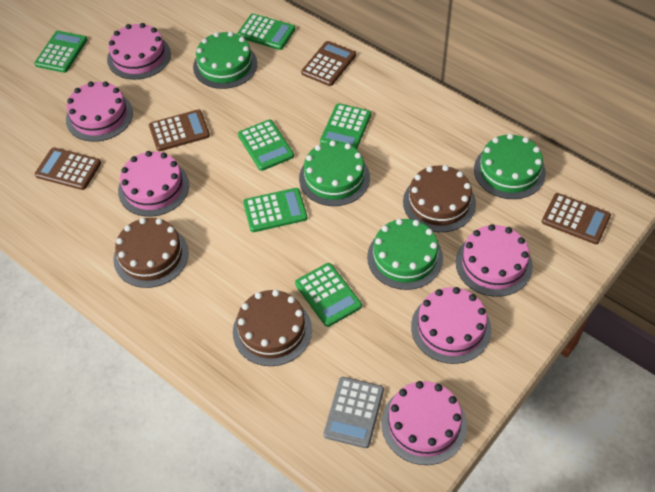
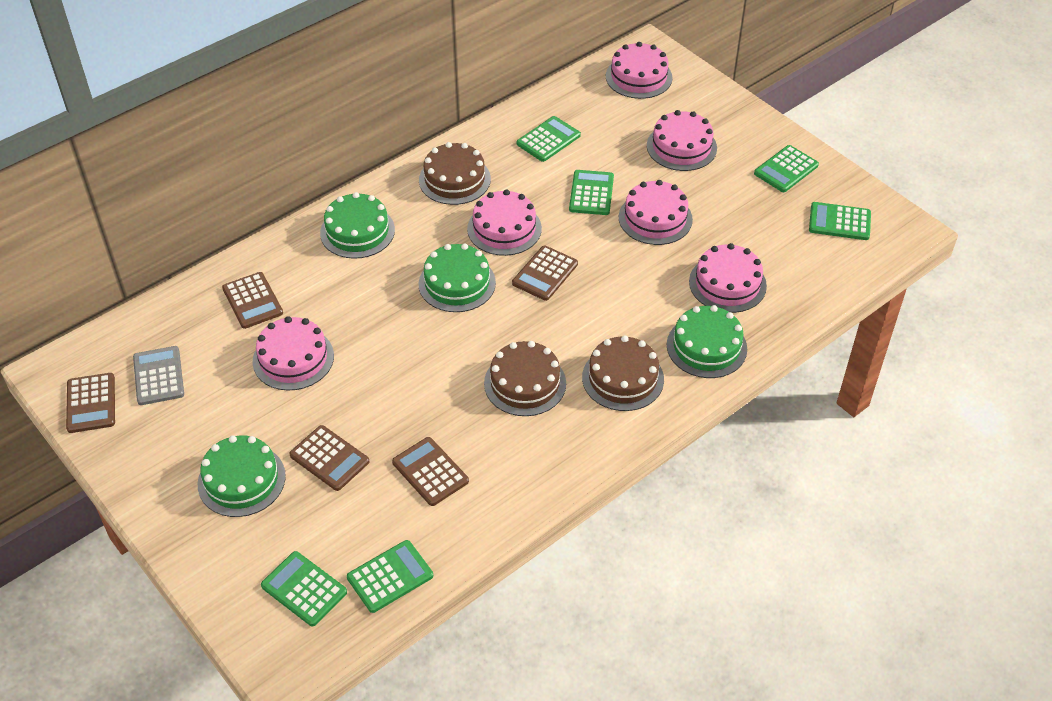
brown calculator: 4 -> 5

